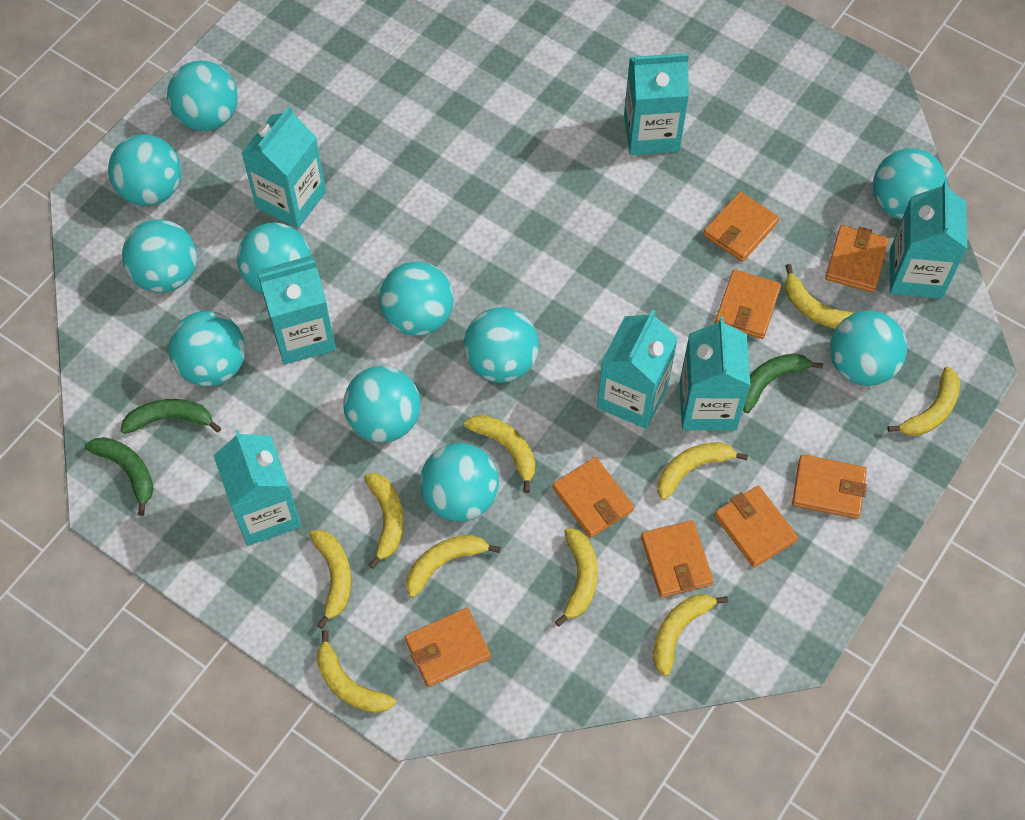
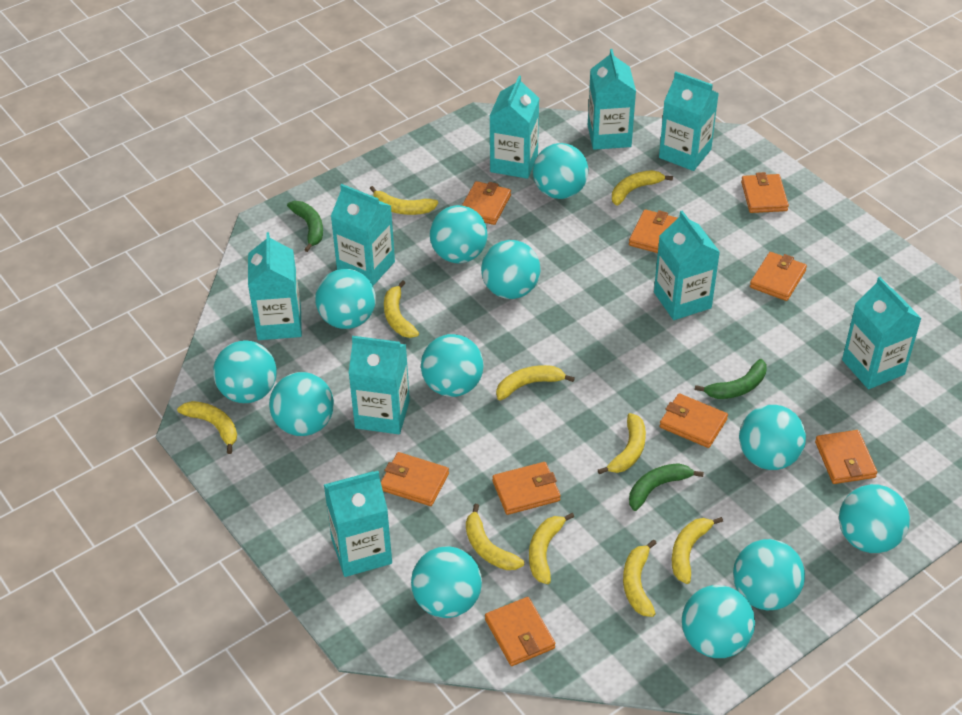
orange wallet: 8 -> 9
turquoise ball: 11 -> 12
turquoise carton: 7 -> 9

